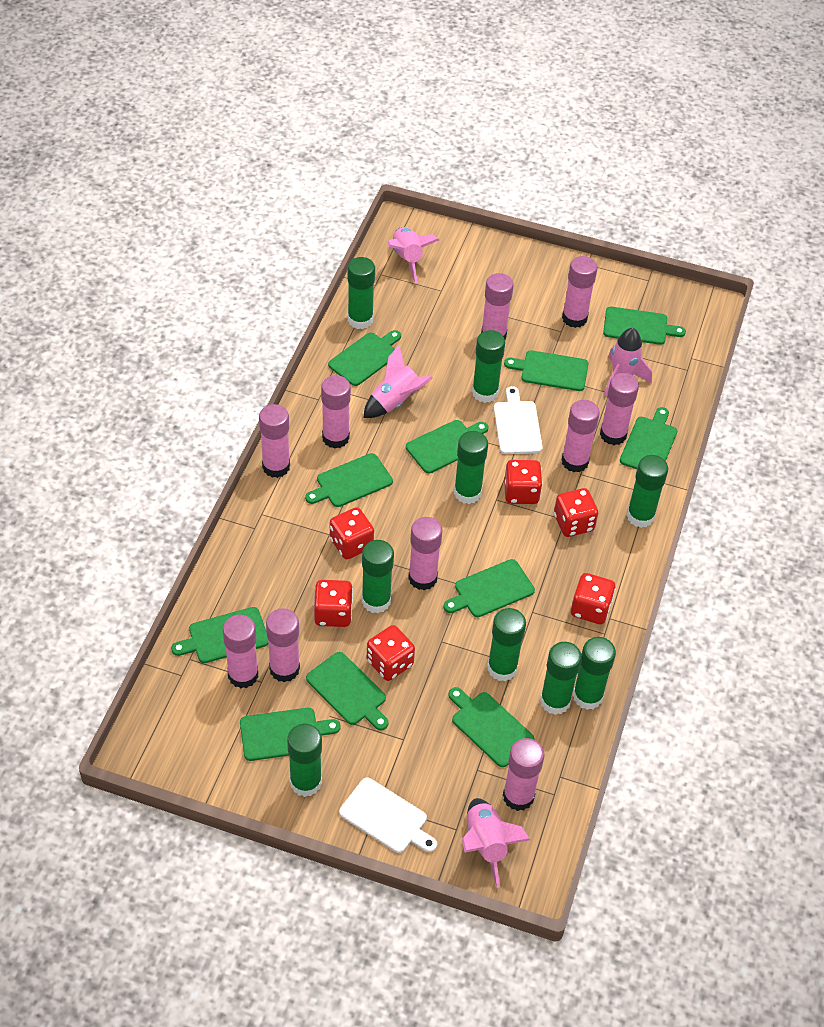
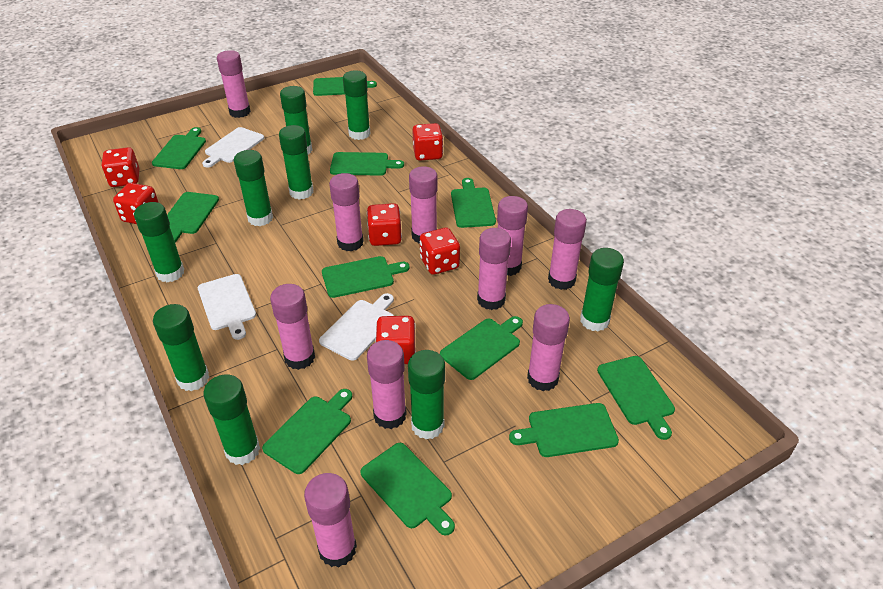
pink rocket: 4 -> 0
white cutting board: 2 -> 3

